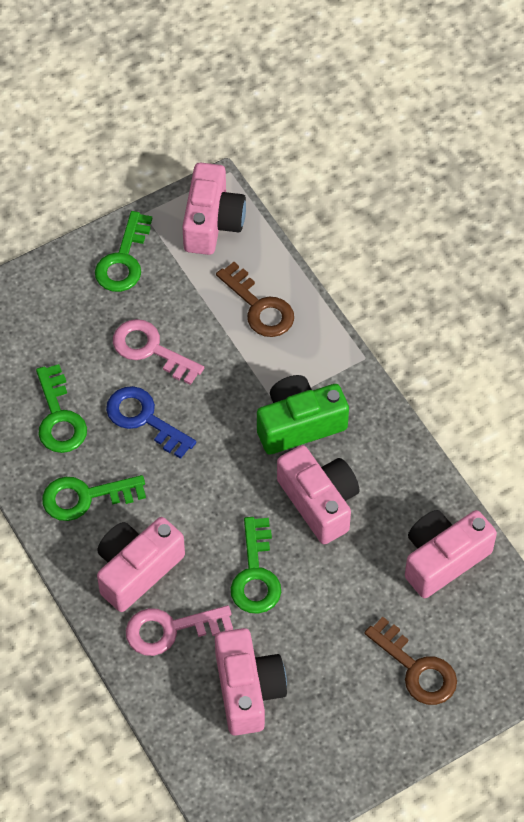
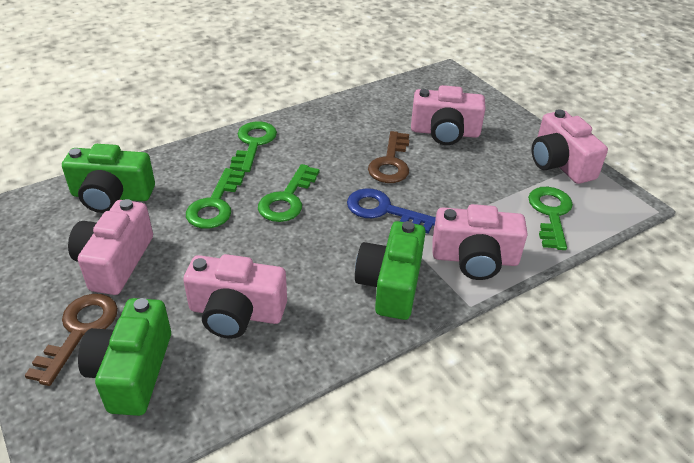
green camera: 1 -> 3
pink key: 2 -> 0

